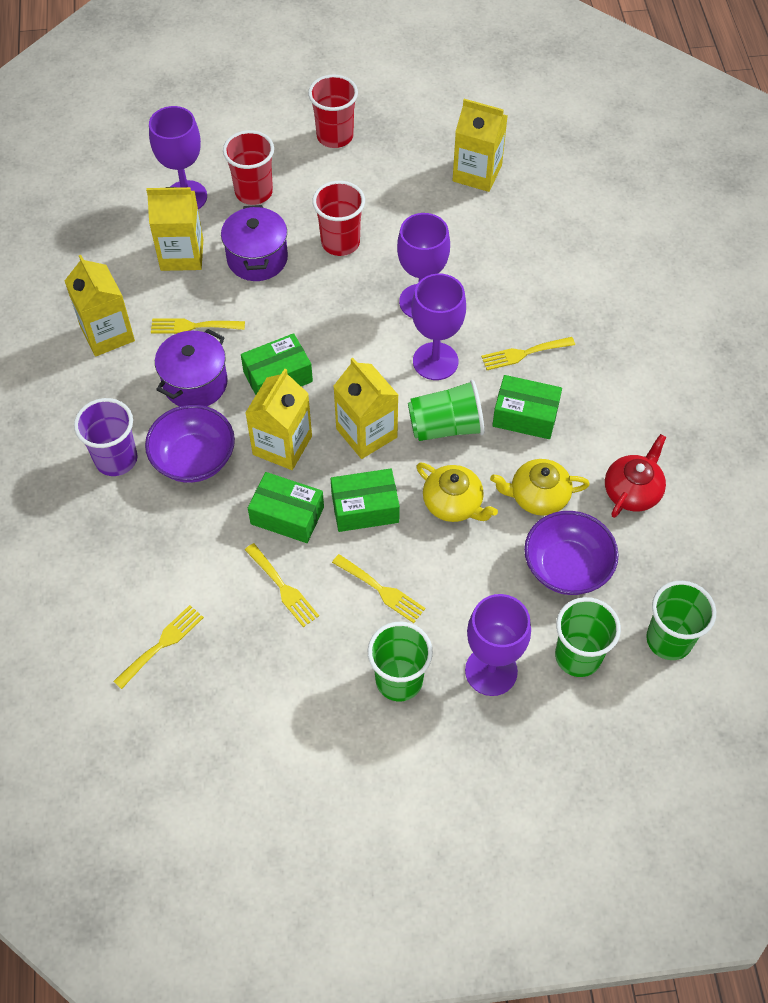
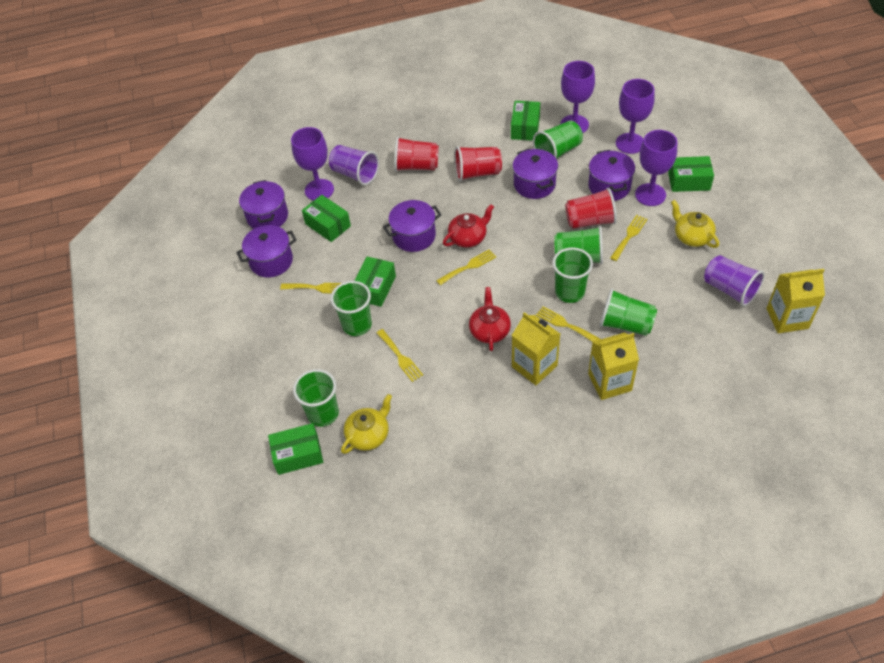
green box: 4 -> 5
green cup: 4 -> 6
purple bowl: 2 -> 0
purple cup: 1 -> 2
purple pot: 2 -> 5
red teapot: 1 -> 2
yellow carton: 5 -> 3

